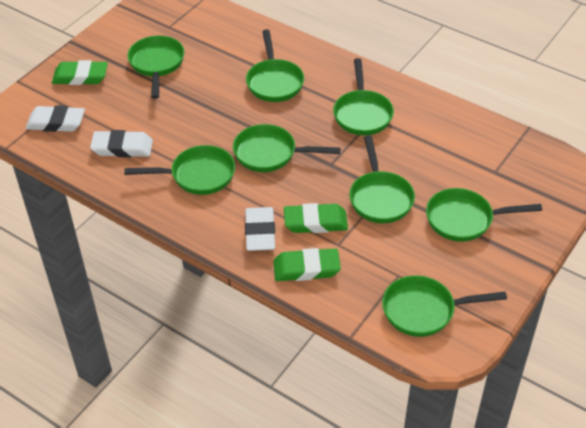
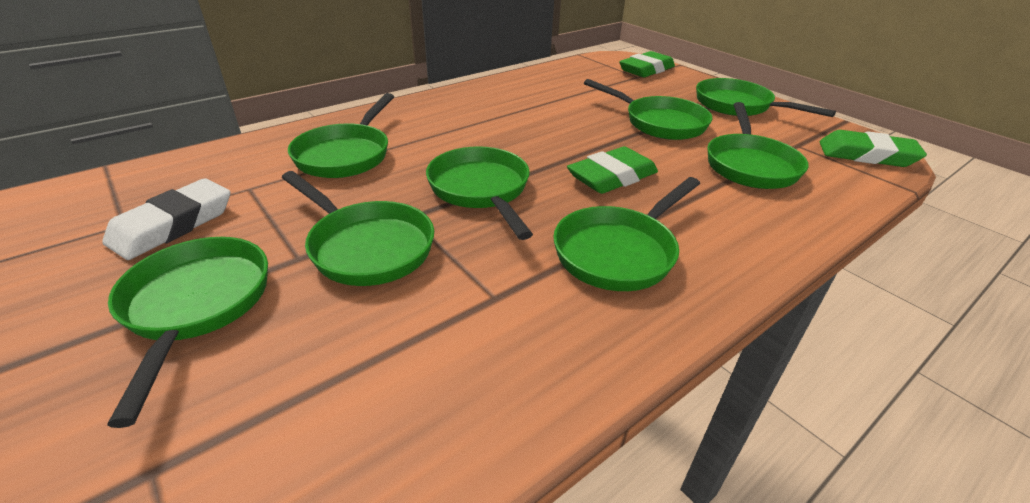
white eraser: 3 -> 1

